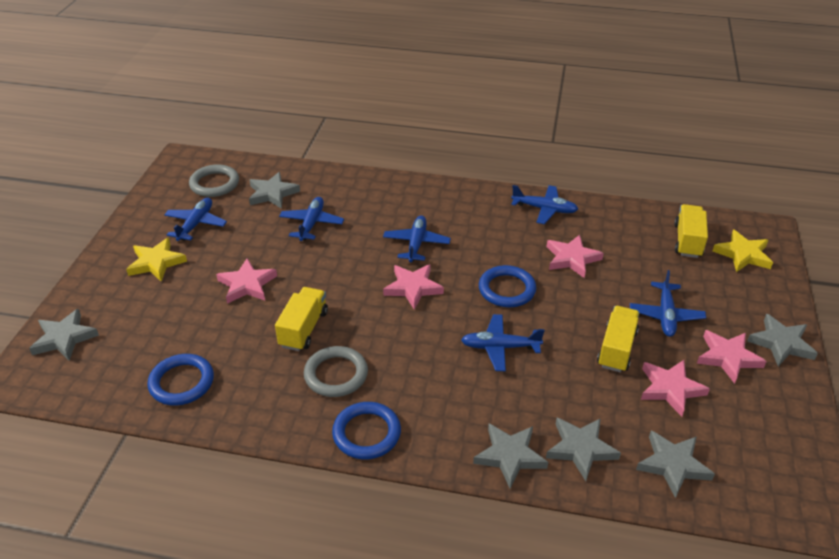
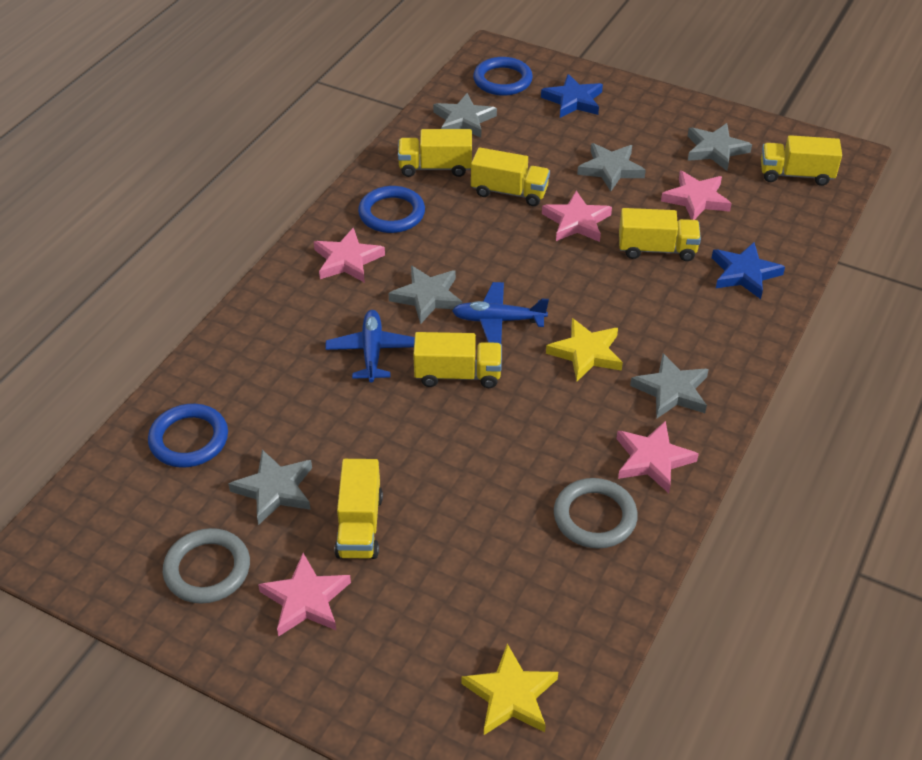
blue plane: 6 -> 2
blue star: 0 -> 2
yellow truck: 3 -> 6

